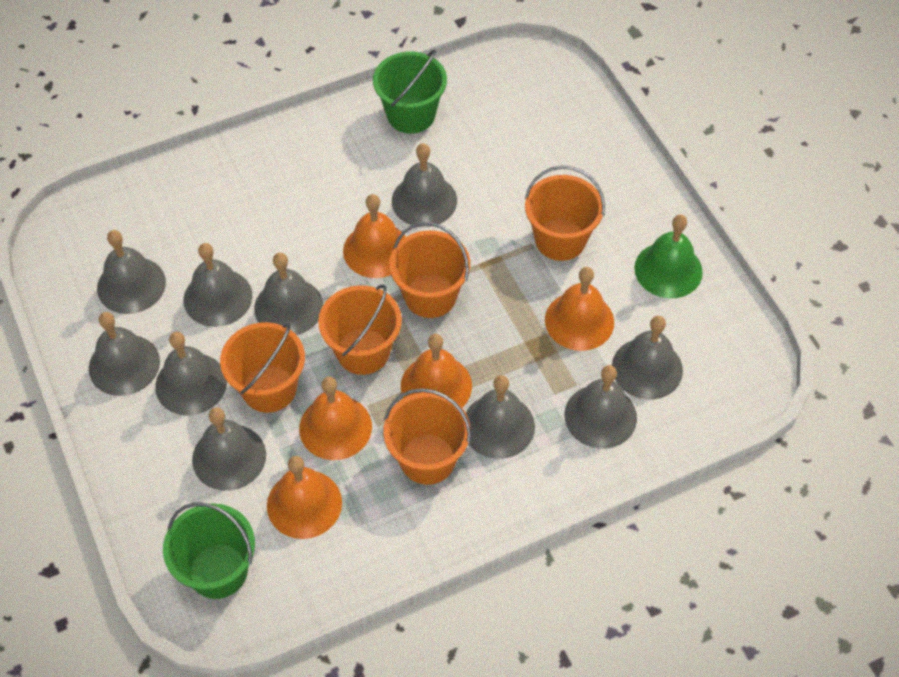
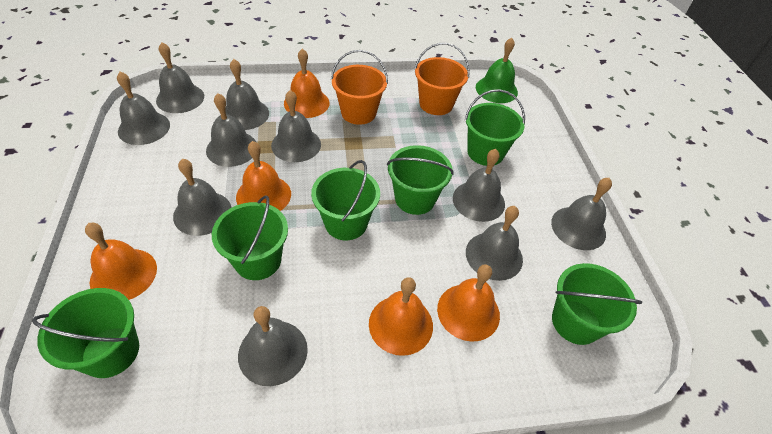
green bucket: 2 -> 6
orange bucket: 5 -> 2

